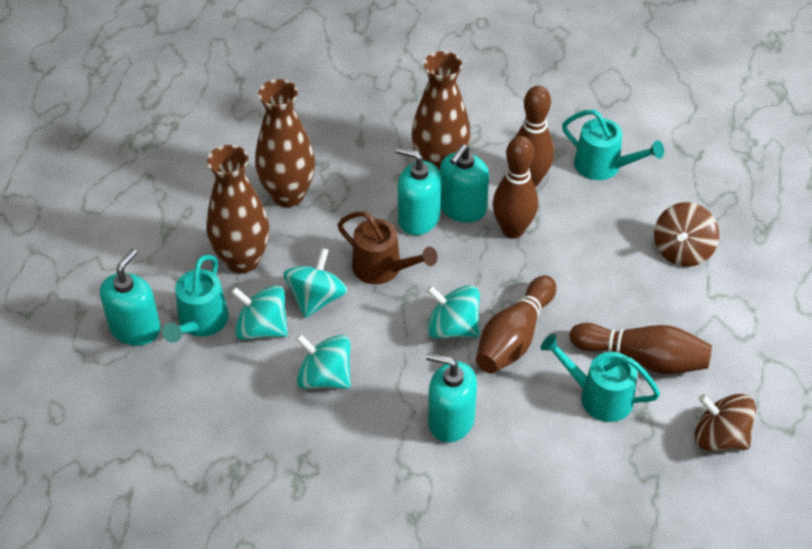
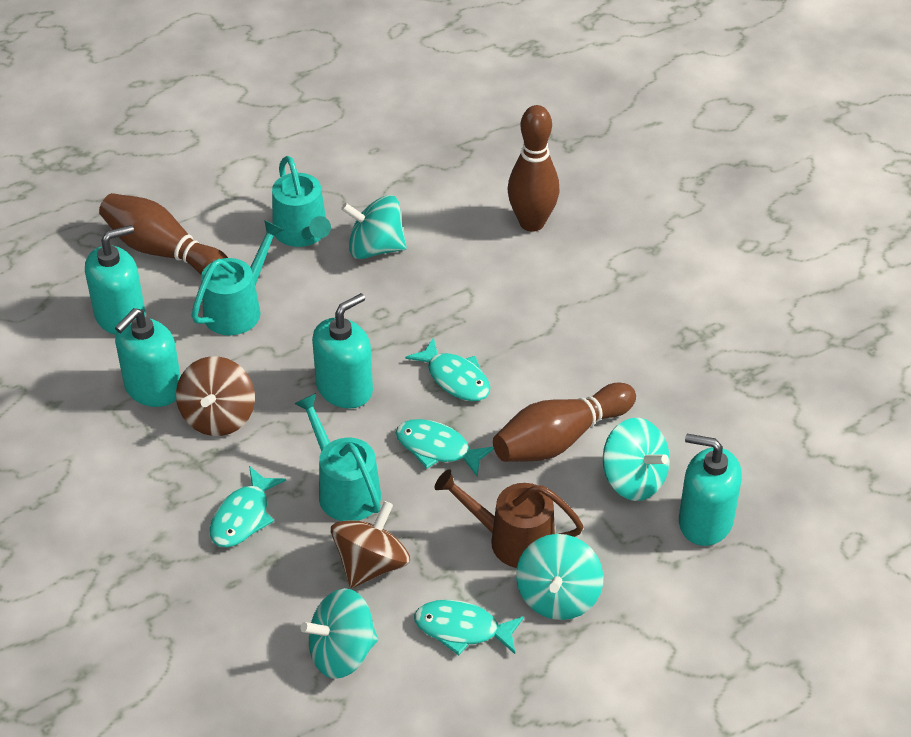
brown bowling pin: 4 -> 3
brown vase: 3 -> 0
turquoise fish: 0 -> 4

